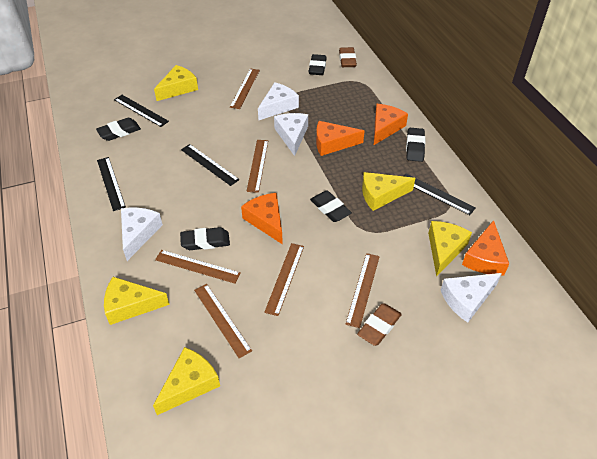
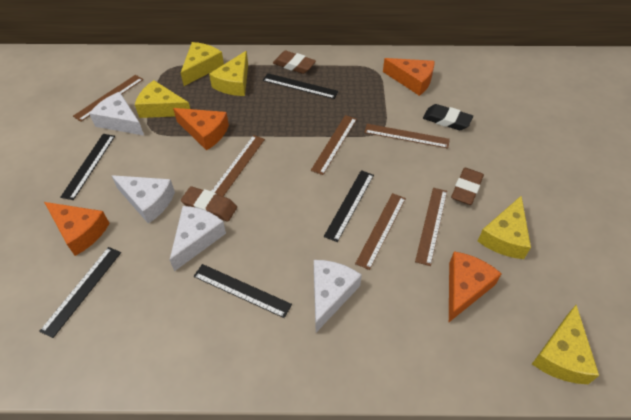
black eraser: 5 -> 1
black ruler: 4 -> 5
brown eraser: 2 -> 3

